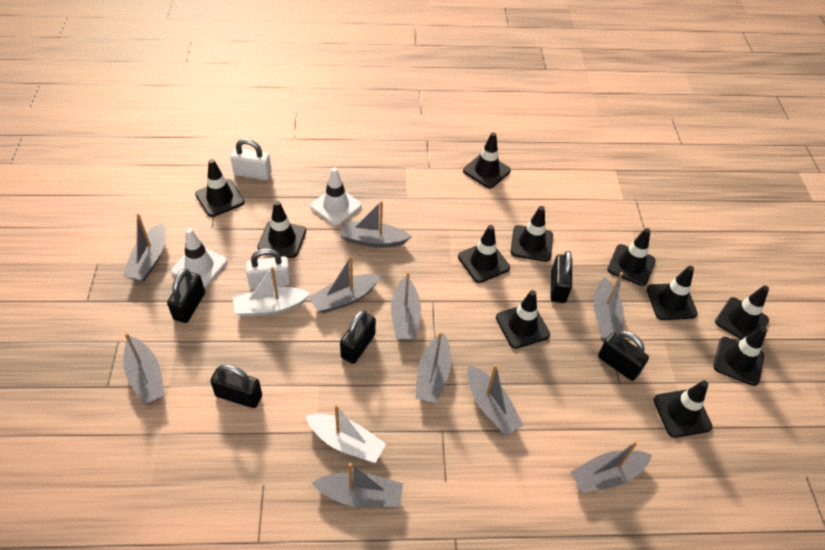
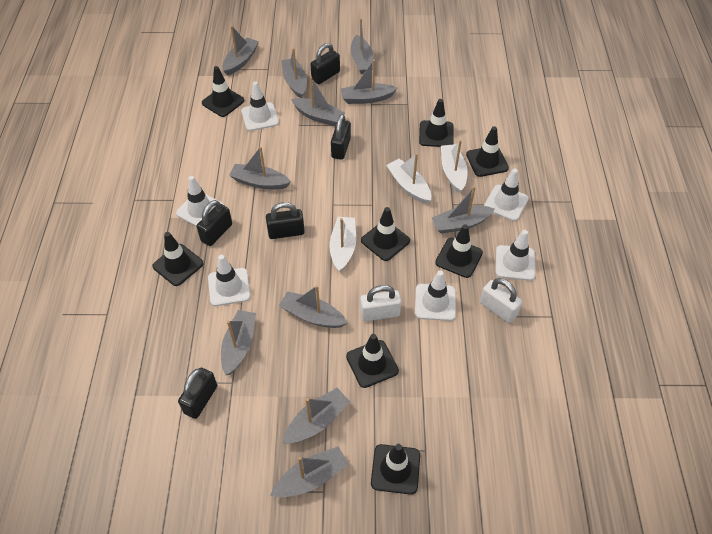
black traffic cone: 11 -> 8
grey boat: 10 -> 11
white boat: 2 -> 3
white traffic cone: 2 -> 6

